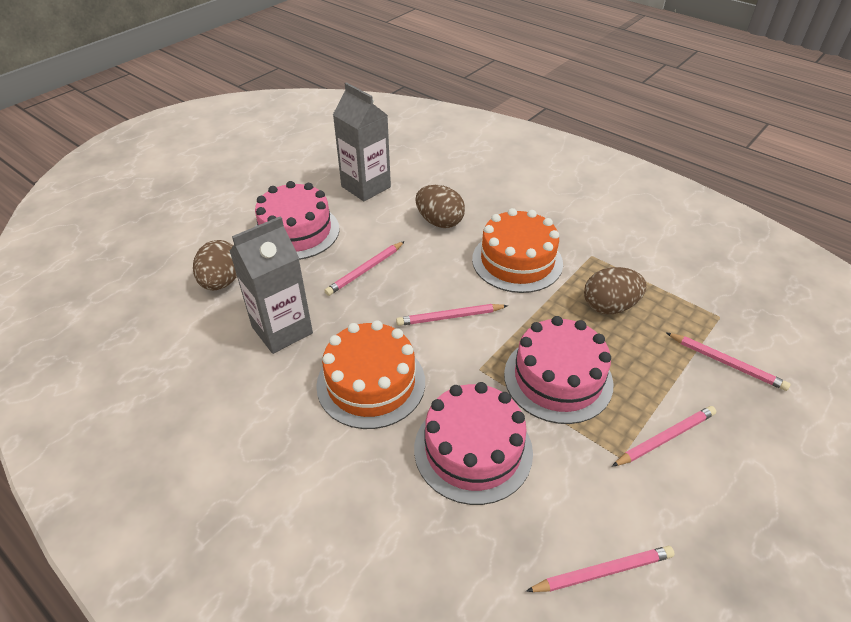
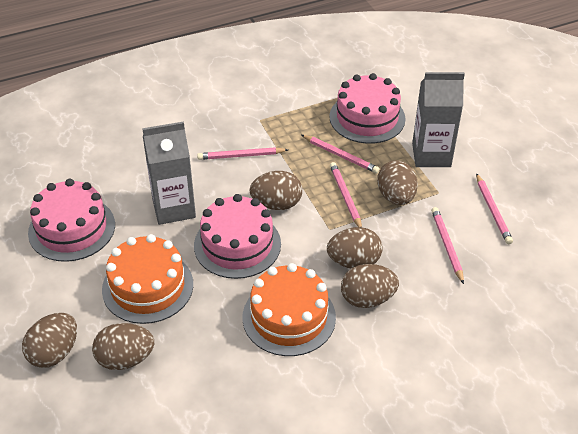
brown egg: 3 -> 6

